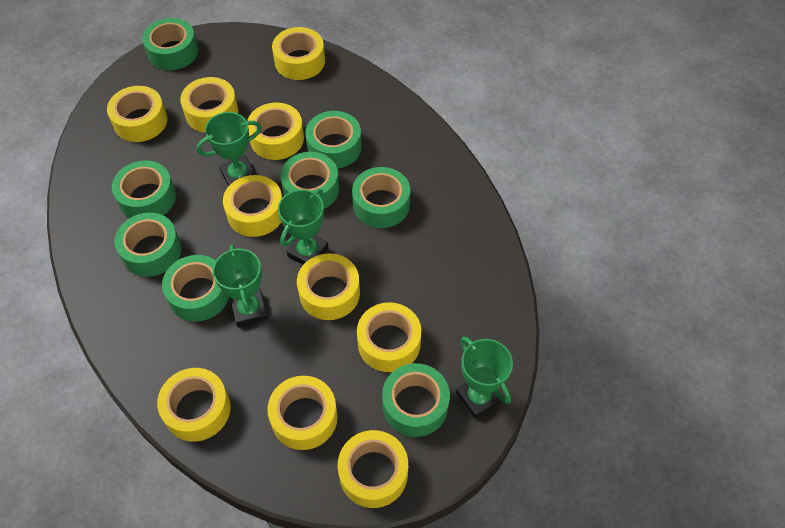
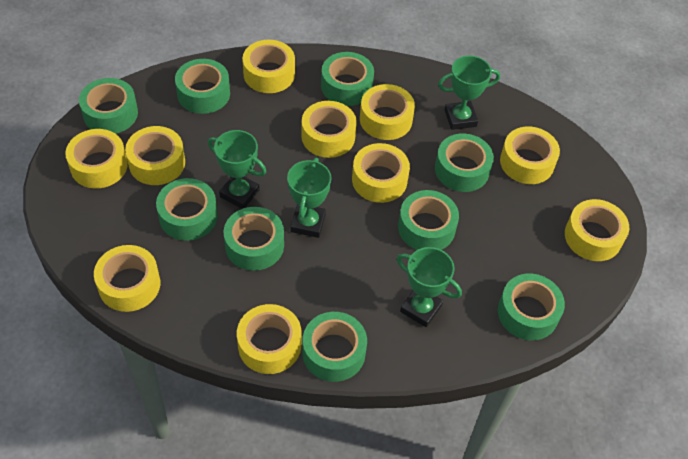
green tape: 8 -> 9

